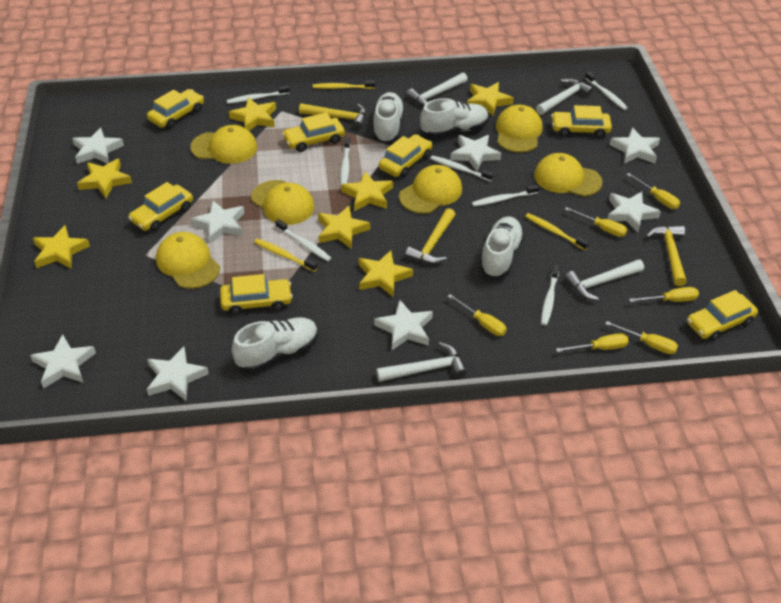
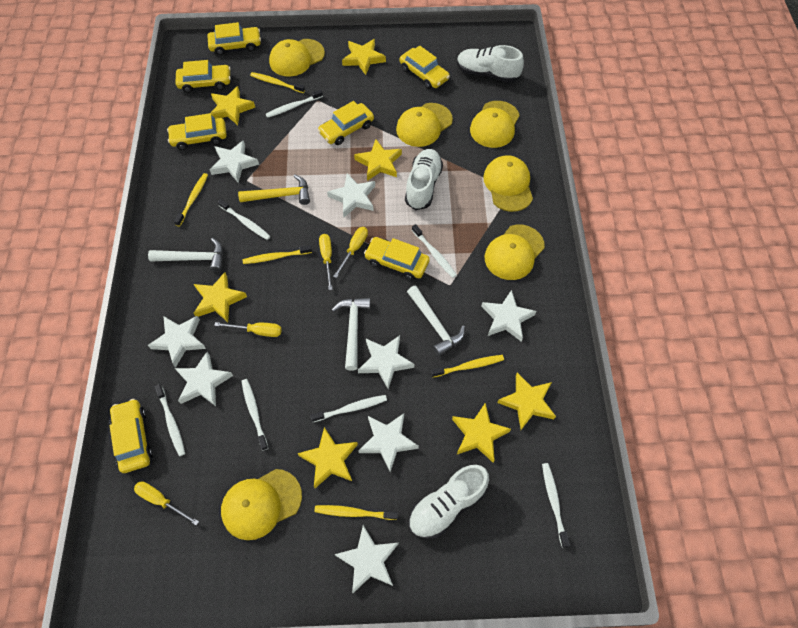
white hammer: 4 -> 3
white shoe: 4 -> 3
yellow hammer: 3 -> 1
yellow screwdriver: 6 -> 4
yellow toothbrush: 3 -> 5

